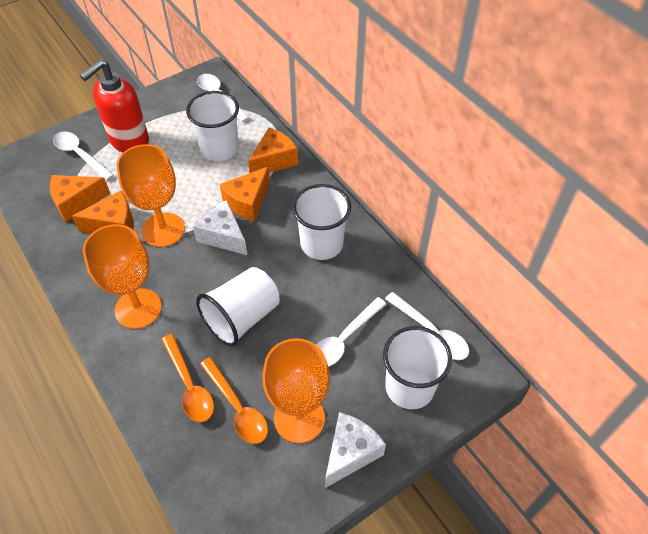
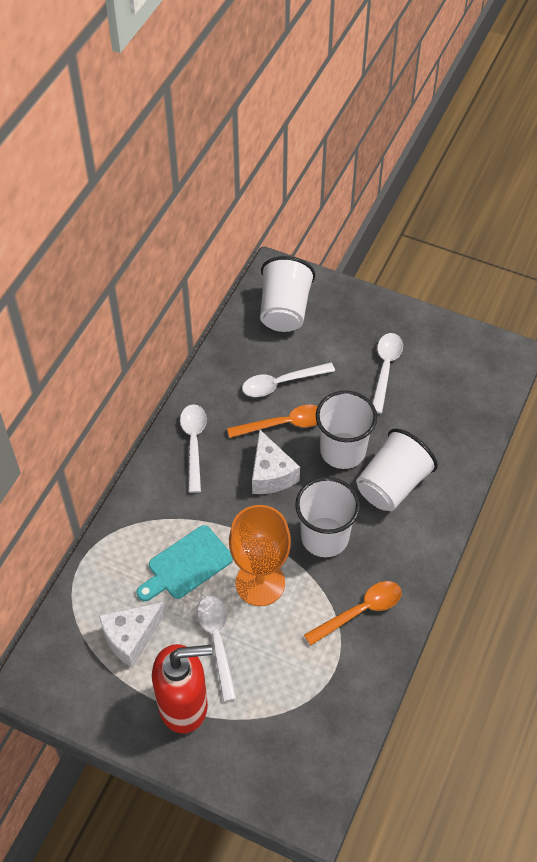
orange cheese: 4 -> 0
orange goblet: 3 -> 1
turquoise cutting board: 0 -> 1

